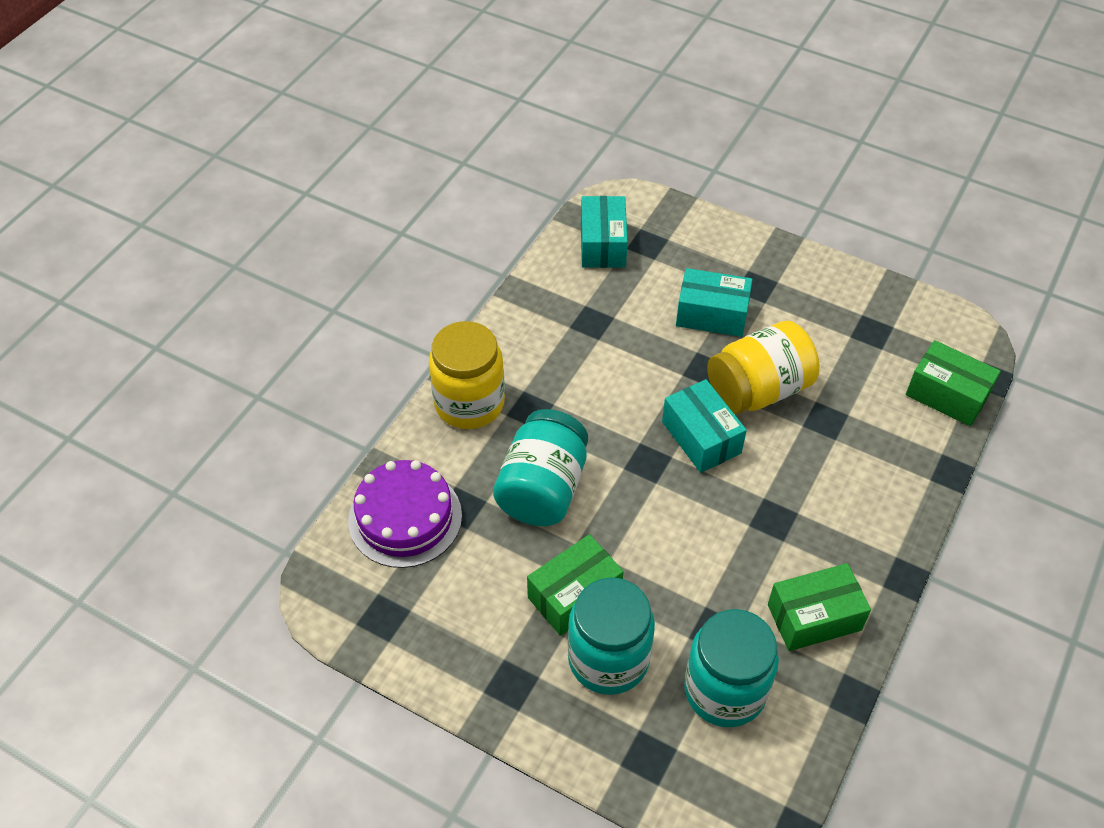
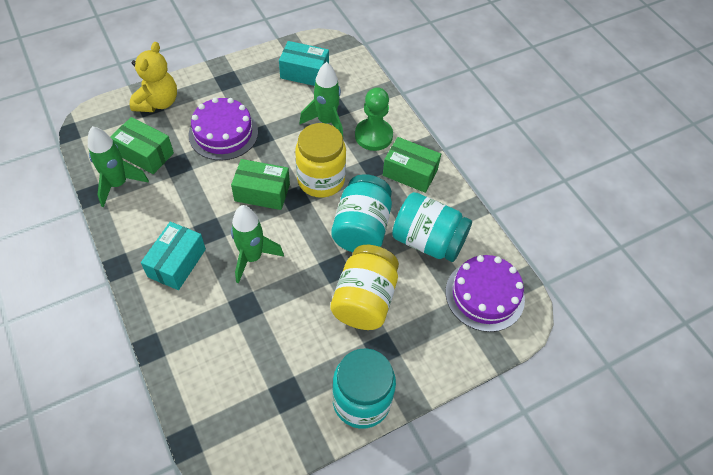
green pawn: 0 -> 1
green rocket: 0 -> 3
purple cake: 1 -> 2
turquoise box: 3 -> 2
yellow teddy bear: 0 -> 1

